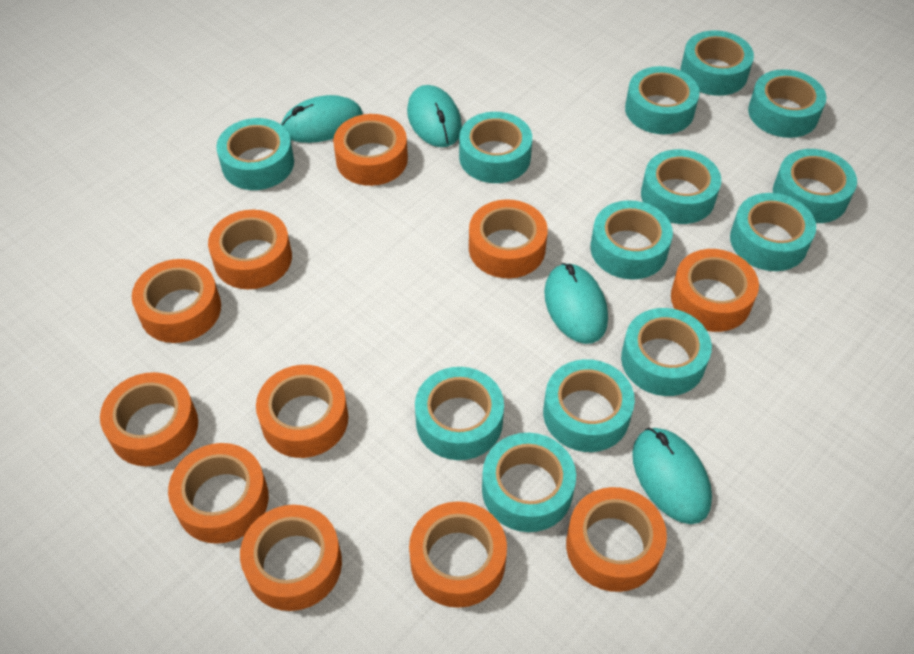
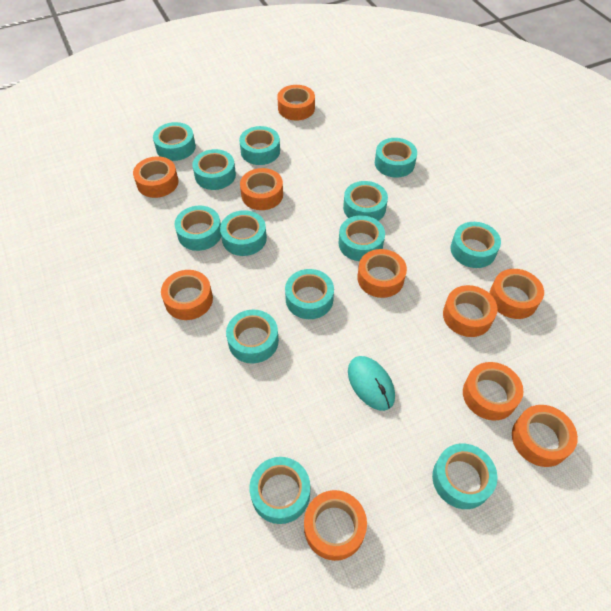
orange tape: 11 -> 10
turquoise mouse: 4 -> 1

